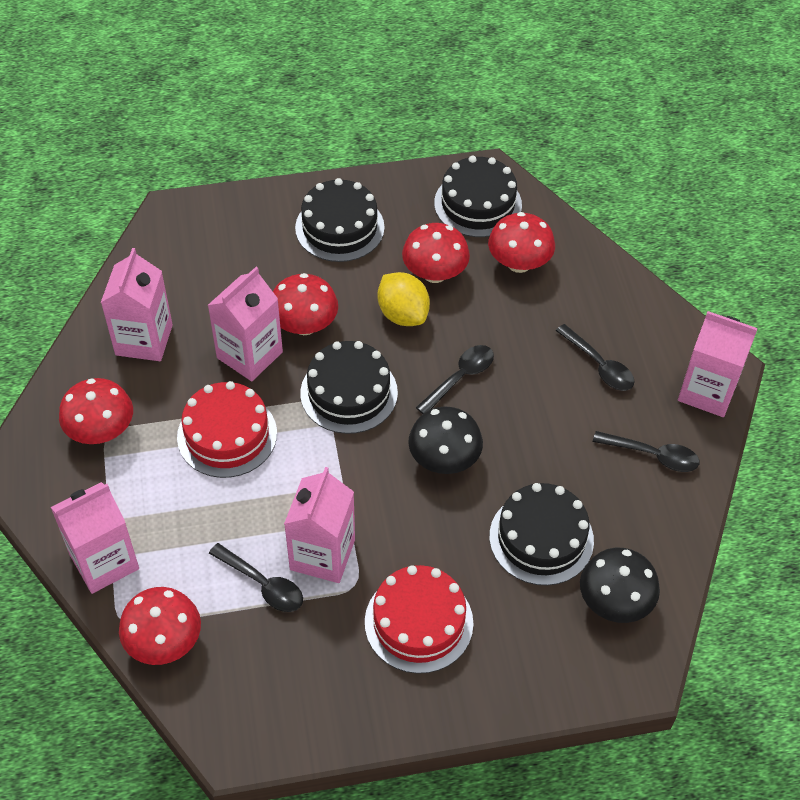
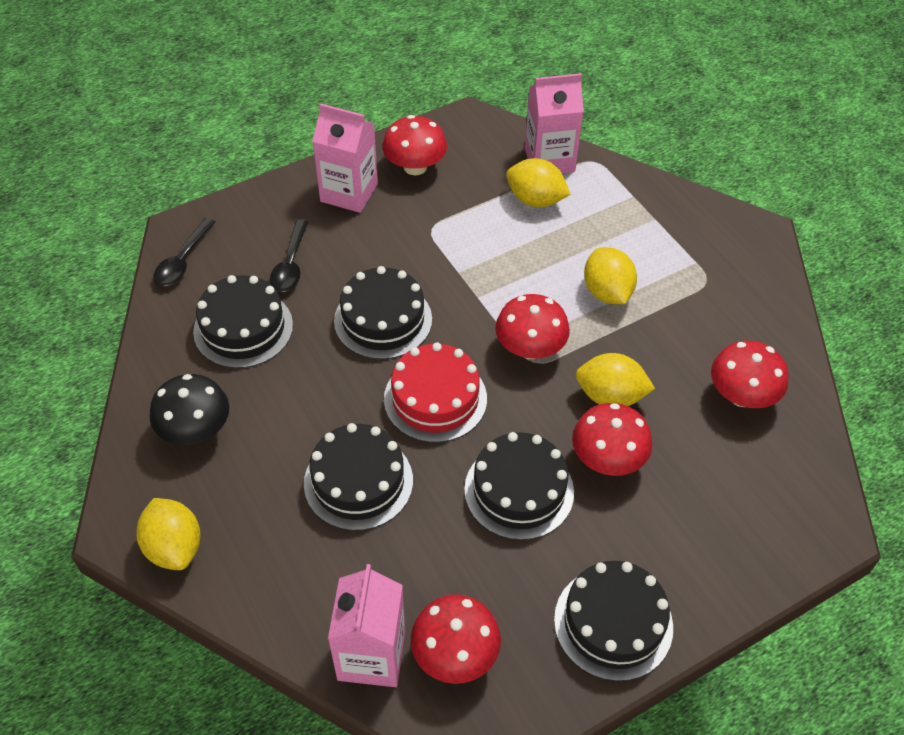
black cake: 4 -> 5
black mushroom: 2 -> 1
black spoon: 4 -> 2
pink carton: 5 -> 3
red cake: 2 -> 1
yellow lemon: 1 -> 4

